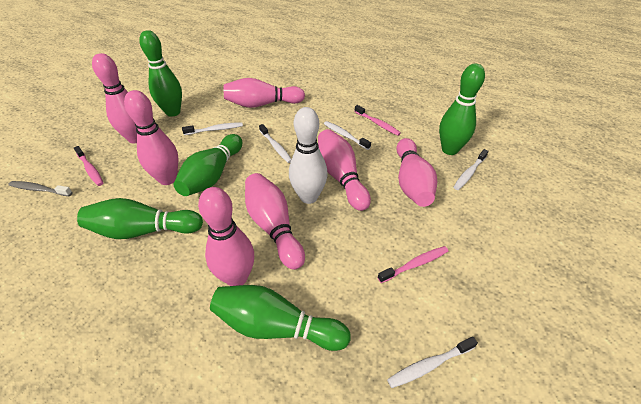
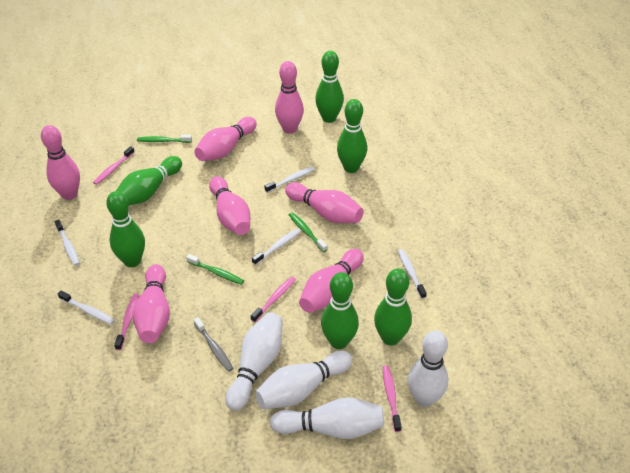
green bowling pin: 5 -> 6
green toothbrush: 0 -> 3
pink toothbrush: 3 -> 4
white bowling pin: 1 -> 4

